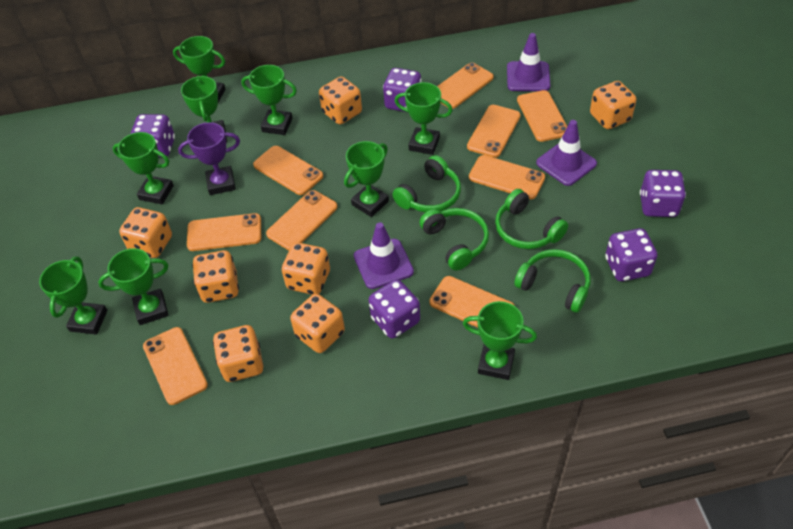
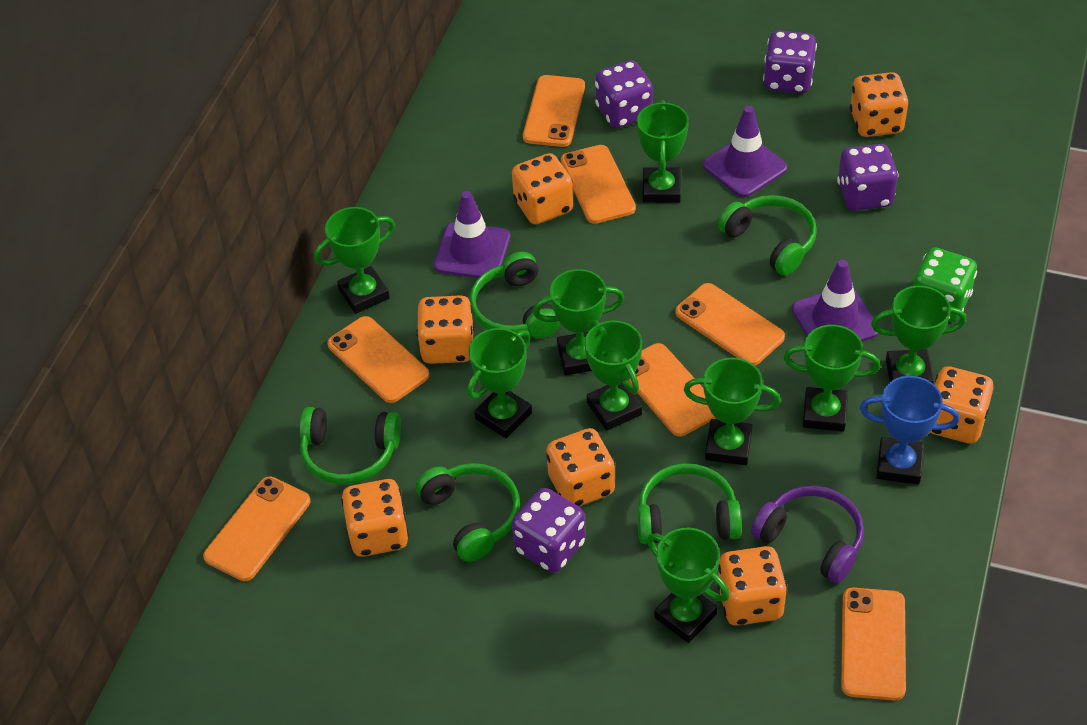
blue trophy: 0 -> 1
green dice: 0 -> 1
green headphones: 4 -> 5
orange phone: 9 -> 7
purple dice: 5 -> 4
purple headphones: 0 -> 1
purple trophy: 1 -> 0

